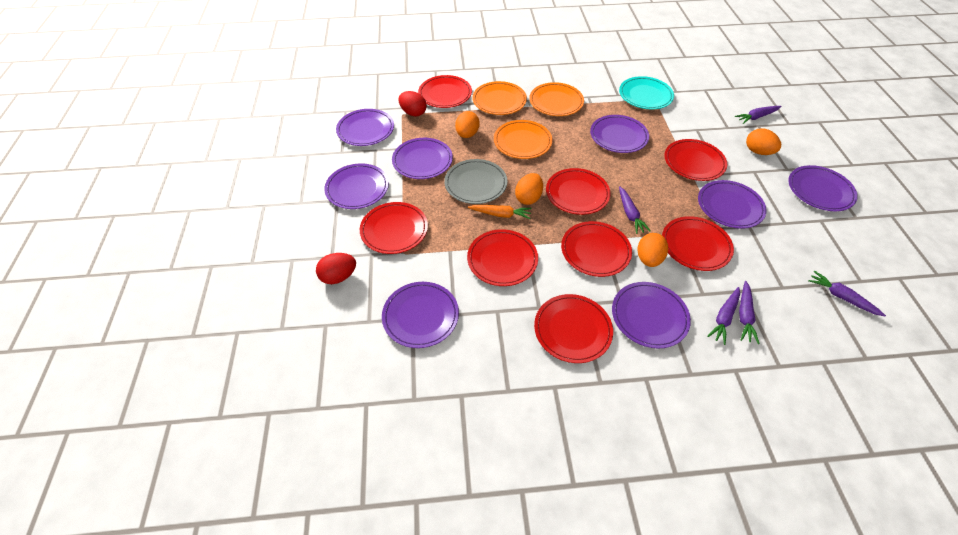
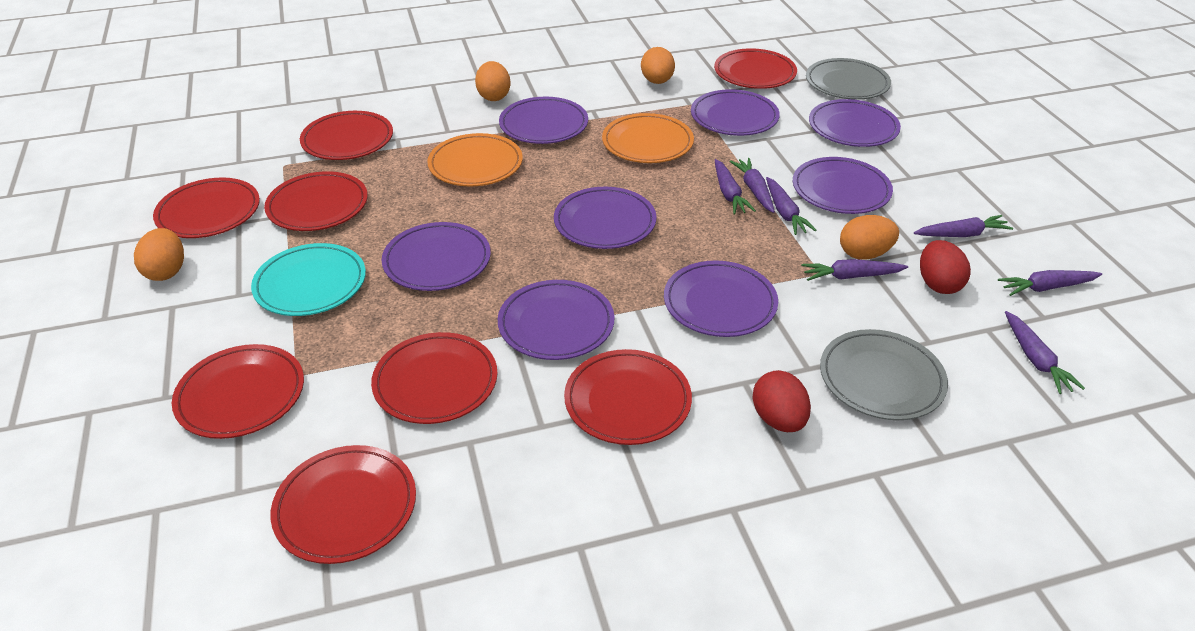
grey plate: 1 -> 2
orange carrot: 1 -> 0
orange plate: 3 -> 2
purple carrot: 5 -> 7

